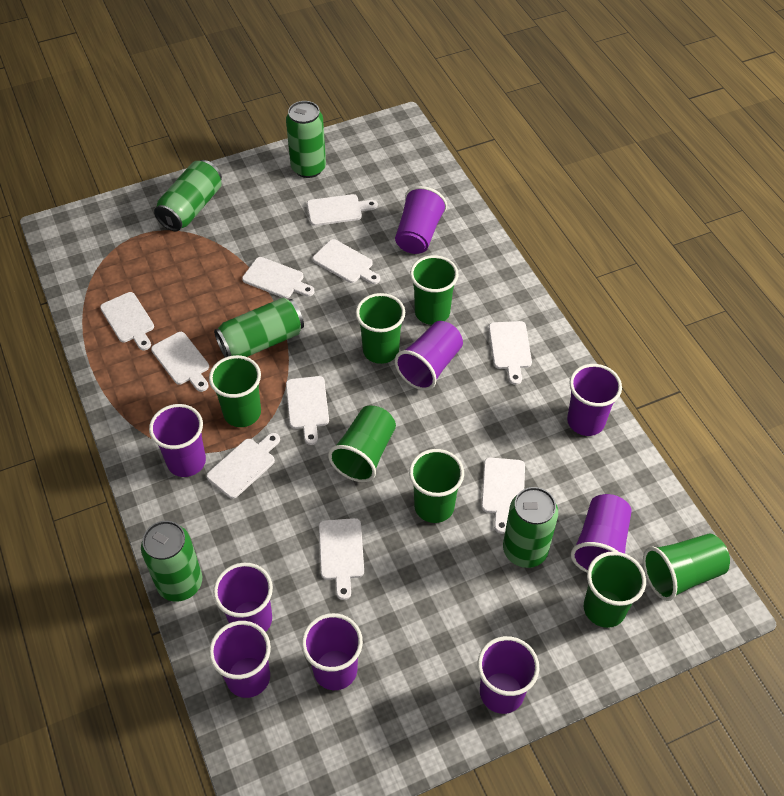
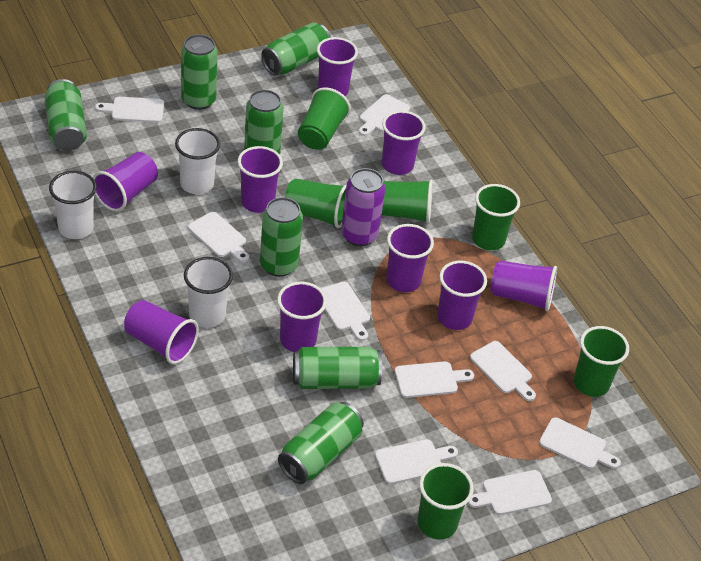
green can: 5 -> 7
green cup: 7 -> 6
purple can: 0 -> 1
white cup: 0 -> 3
white cutting board: 10 -> 9

